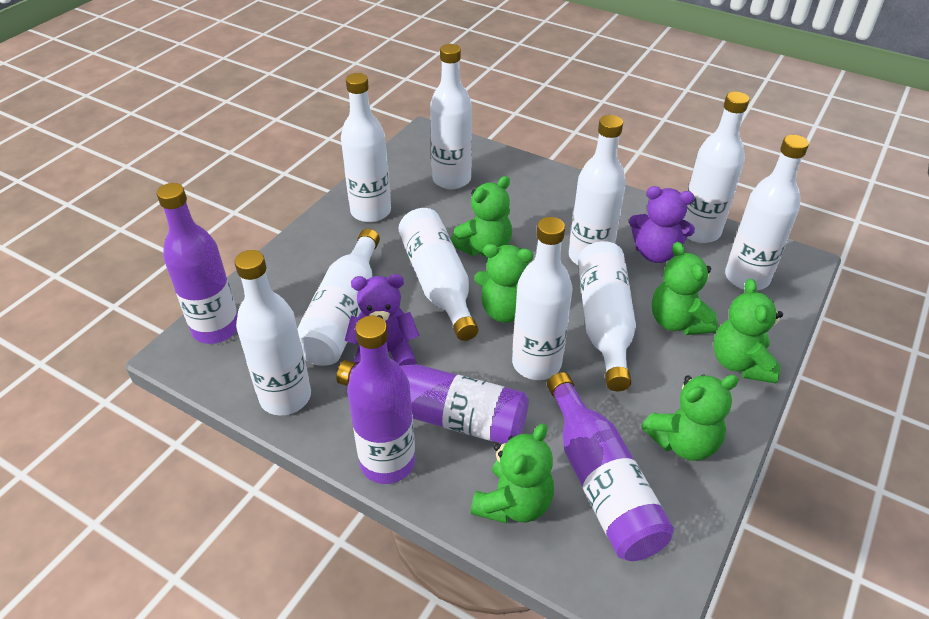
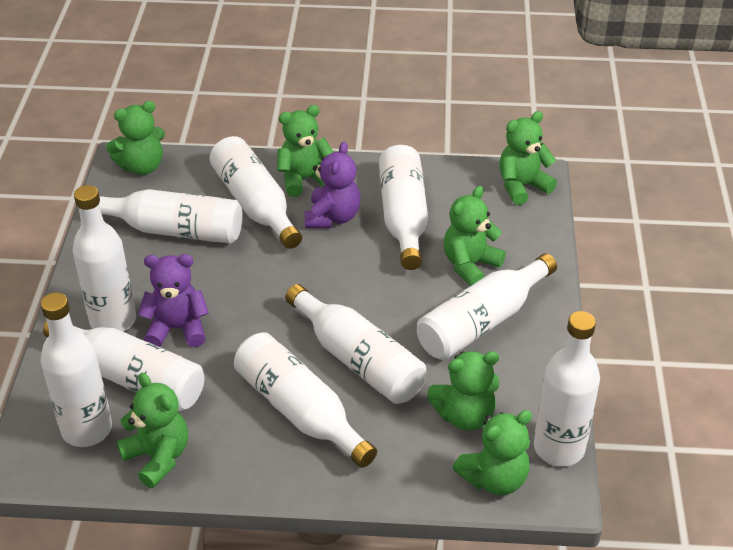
green teddy bear: 6 -> 7
purple bottle: 4 -> 0

